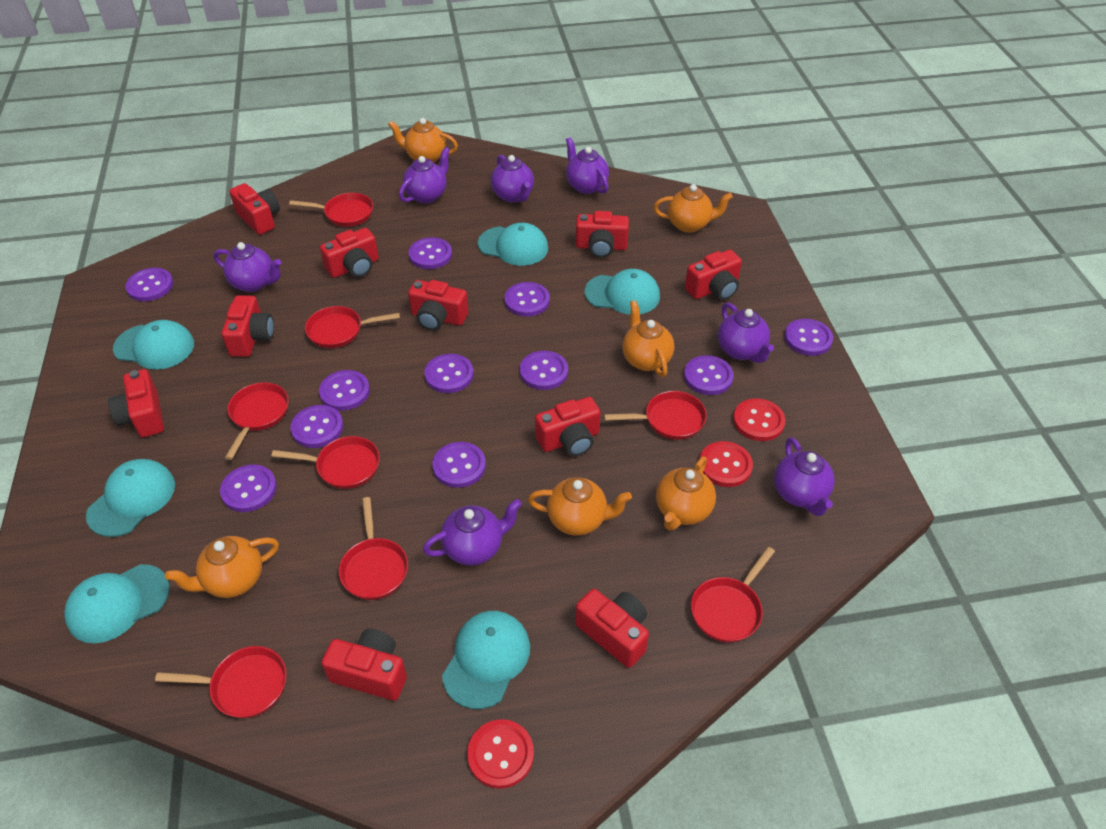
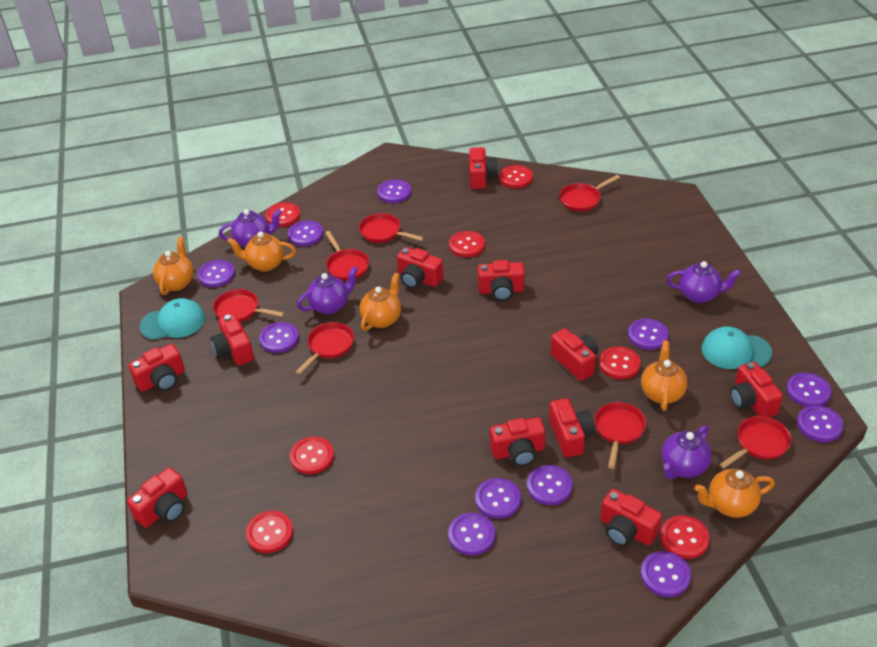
orange teapot: 6 -> 5
purple teapot: 7 -> 4
red button: 3 -> 7
red camera: 10 -> 11
red pan: 8 -> 7
turquoise cap: 6 -> 2

